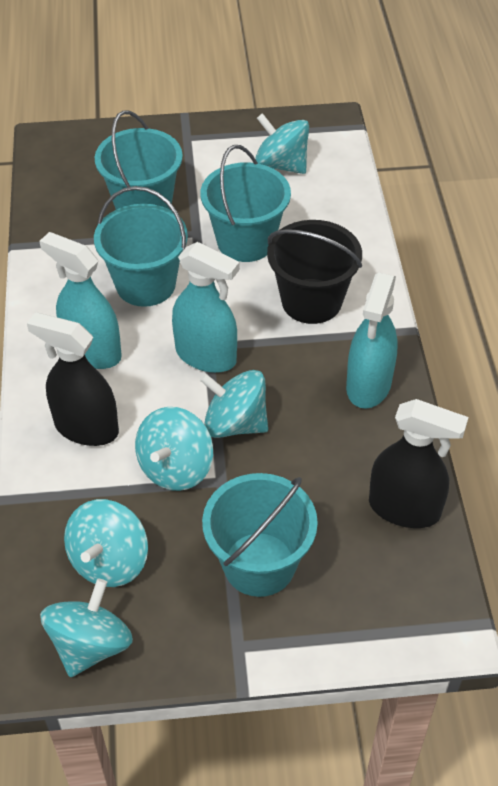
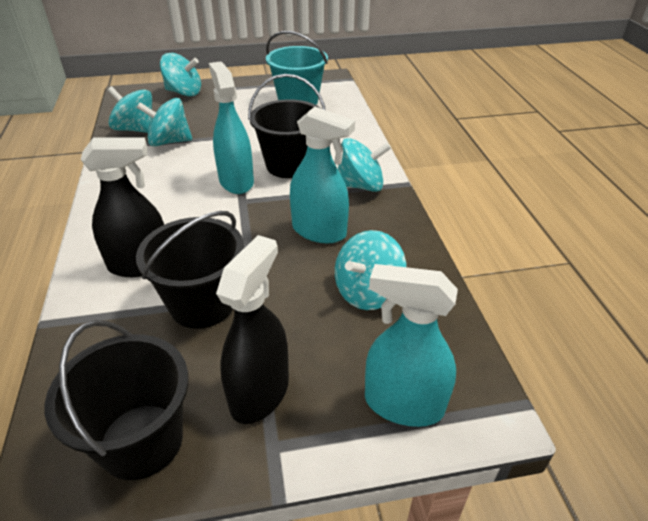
black bucket: 1 -> 3
turquoise bucket: 4 -> 1

